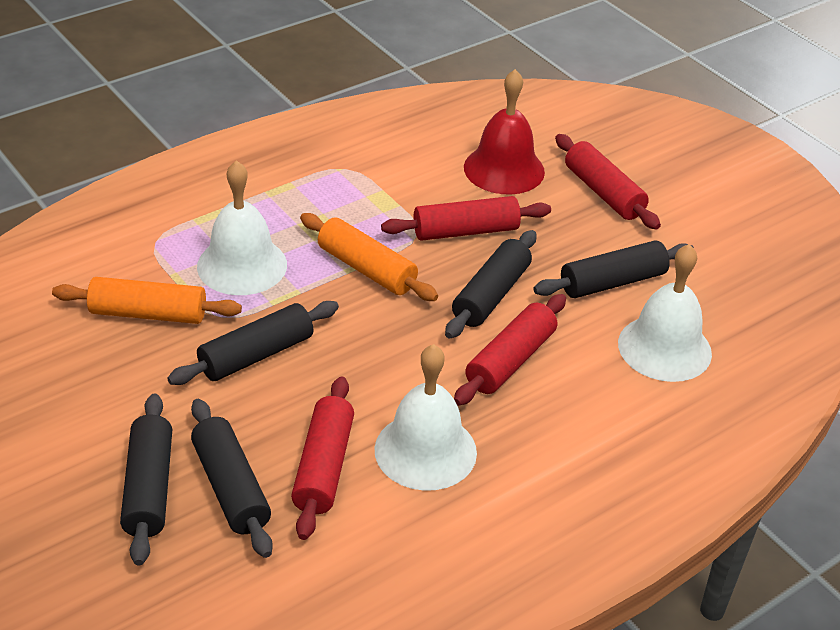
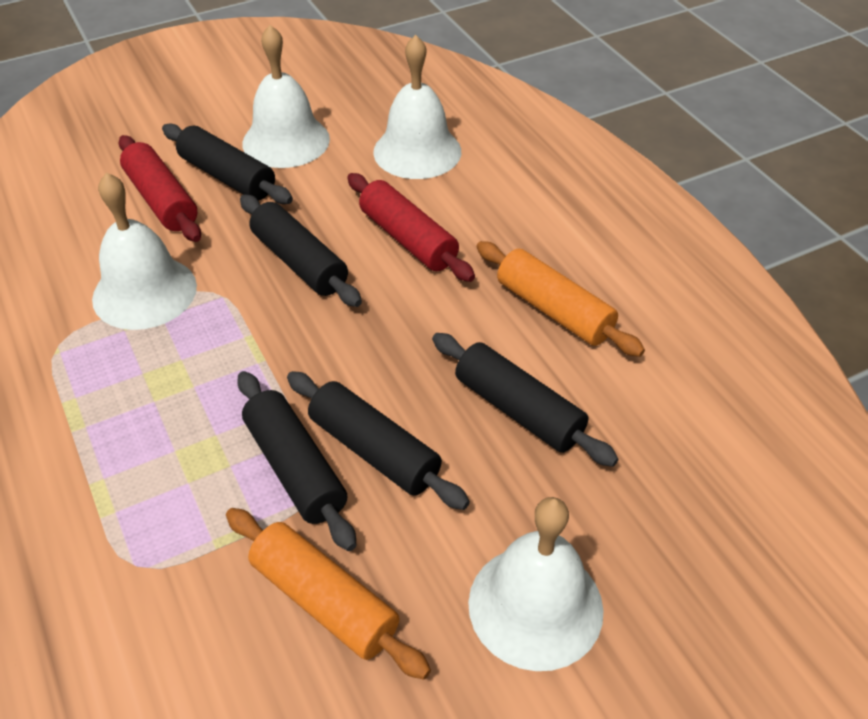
red bell: 1 -> 0
red rolling pin: 4 -> 2
white bell: 3 -> 4

